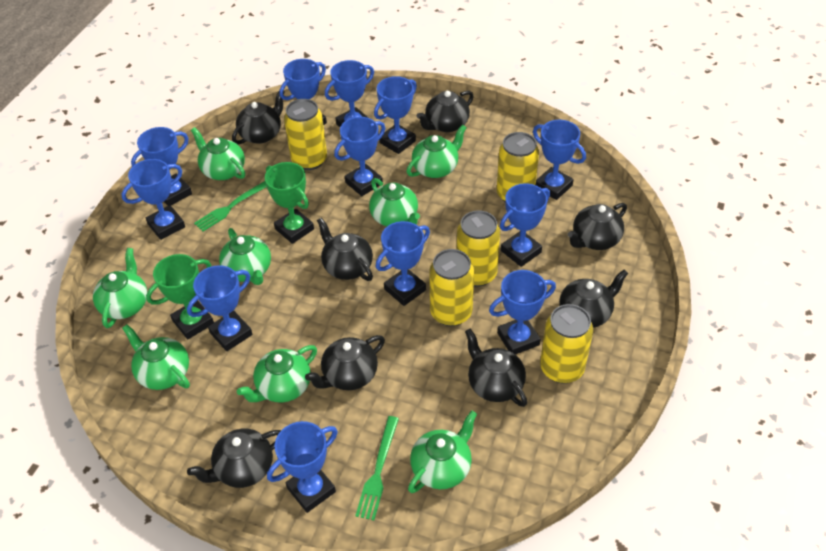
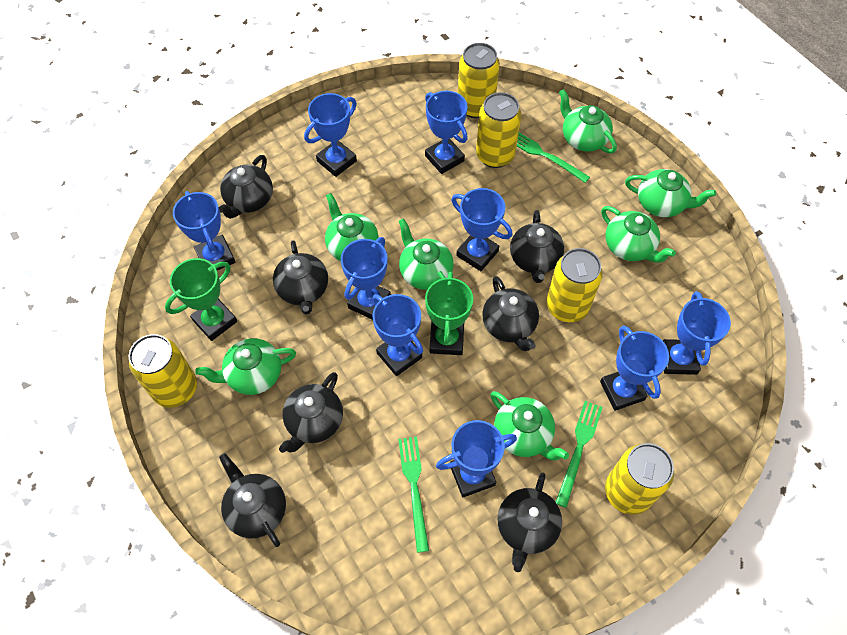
black teapot: 8 -> 7
blue trophy: 12 -> 9
green fork: 2 -> 3
green teapot: 8 -> 7

